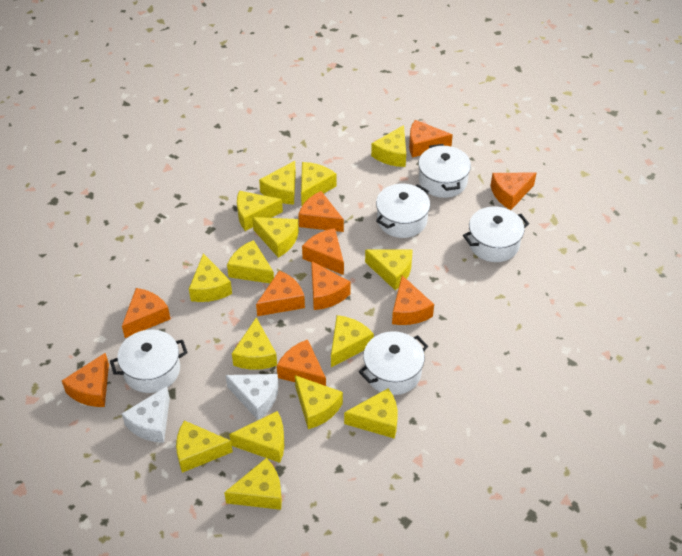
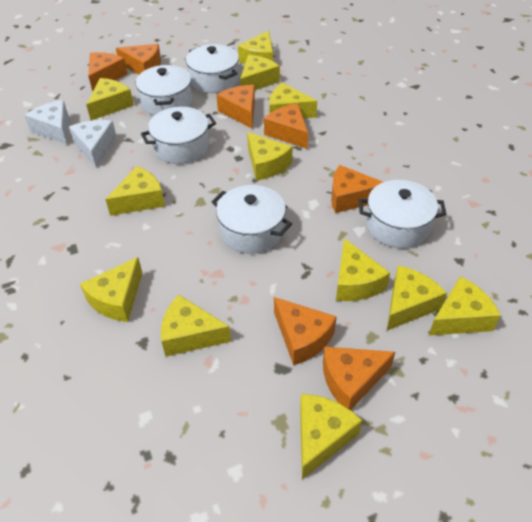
orange cheese: 10 -> 7
yellow cheese: 15 -> 12

